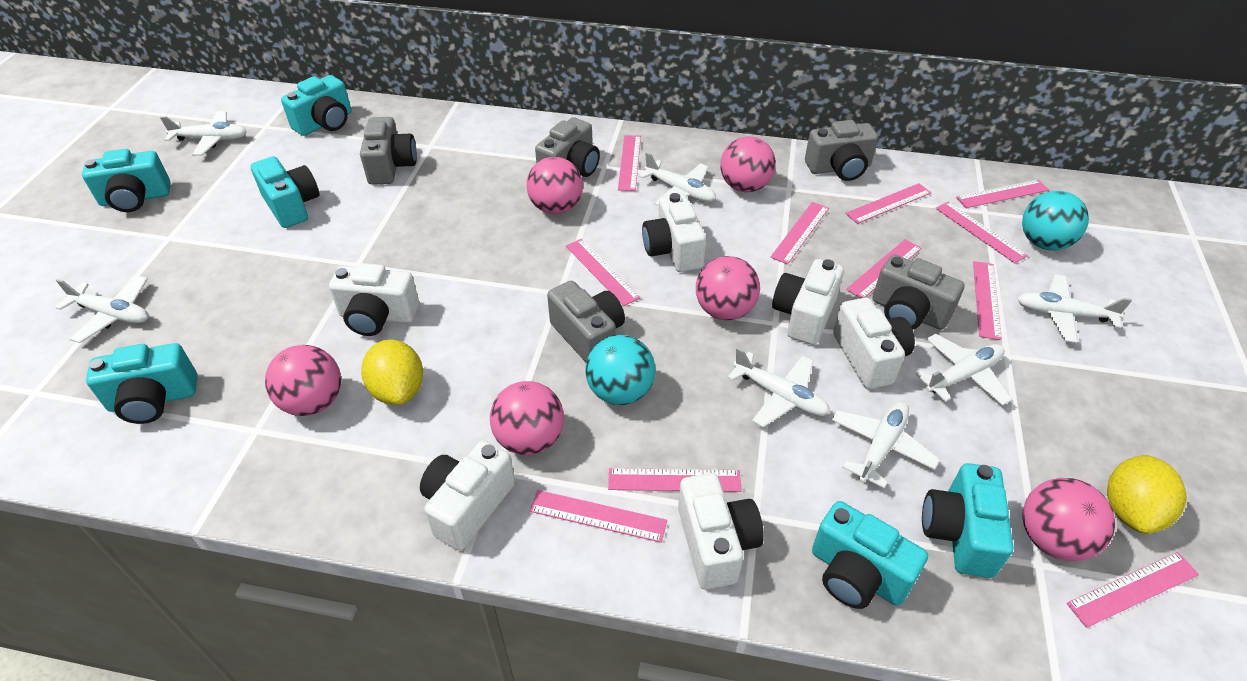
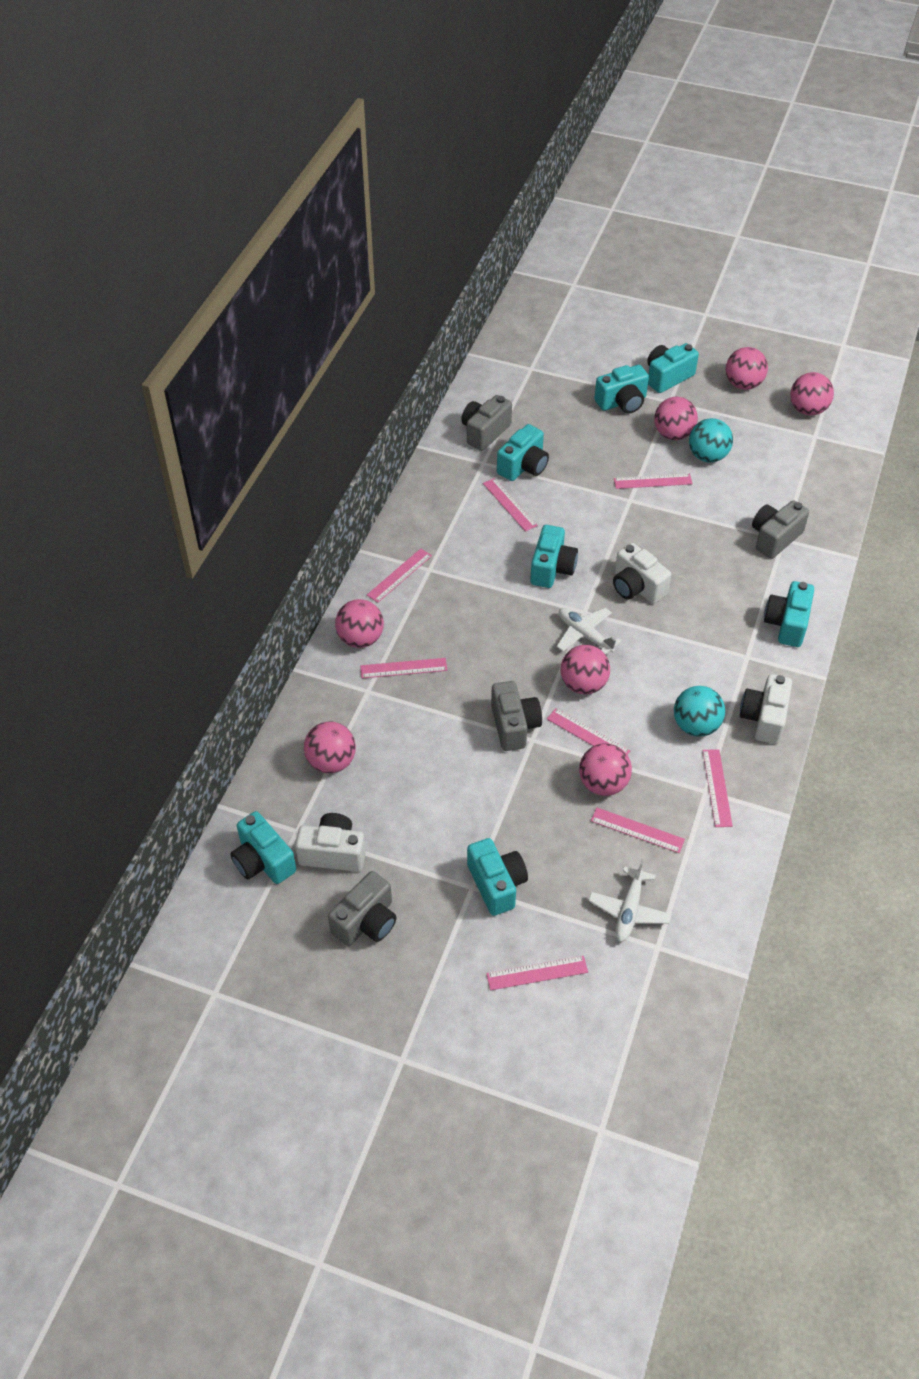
grey camera: 5 -> 4
pink ball: 6 -> 7
pink ruler: 11 -> 8
turquoise camera: 6 -> 7
white camera: 6 -> 3
white plane: 7 -> 2
yellow lemon: 2 -> 0

